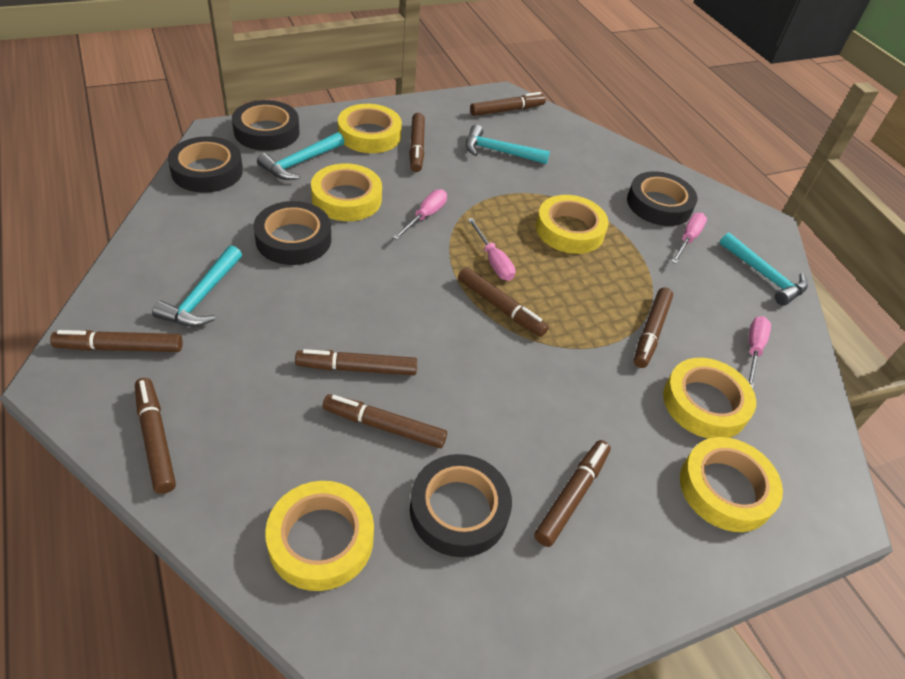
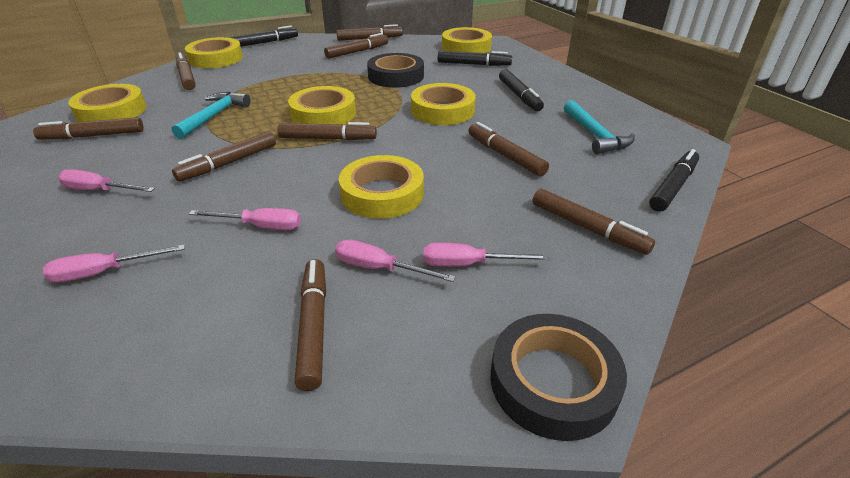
black marker: 0 -> 4
black tape: 5 -> 2
pink screwdriver: 4 -> 5
turquoise hammer: 4 -> 2

